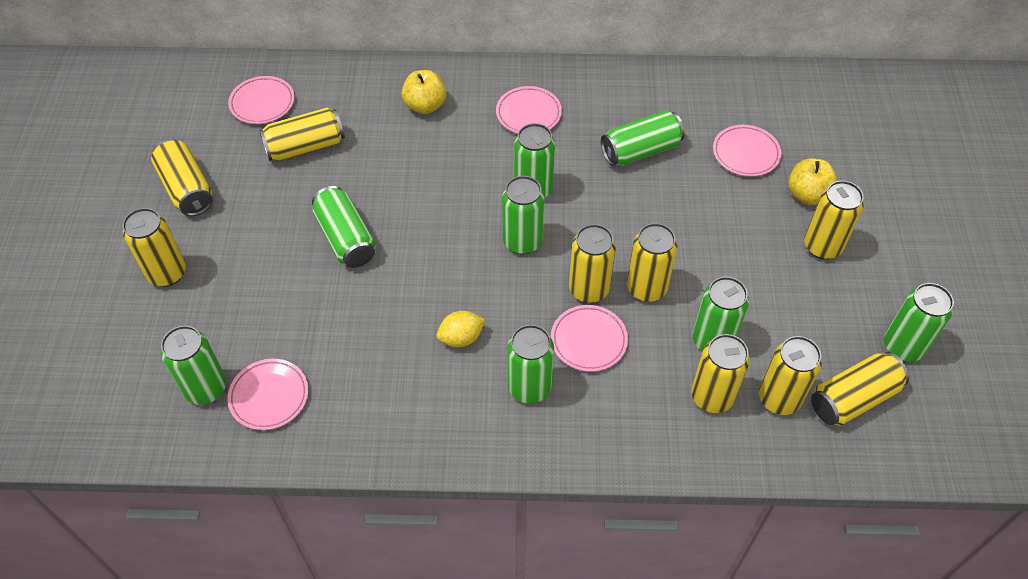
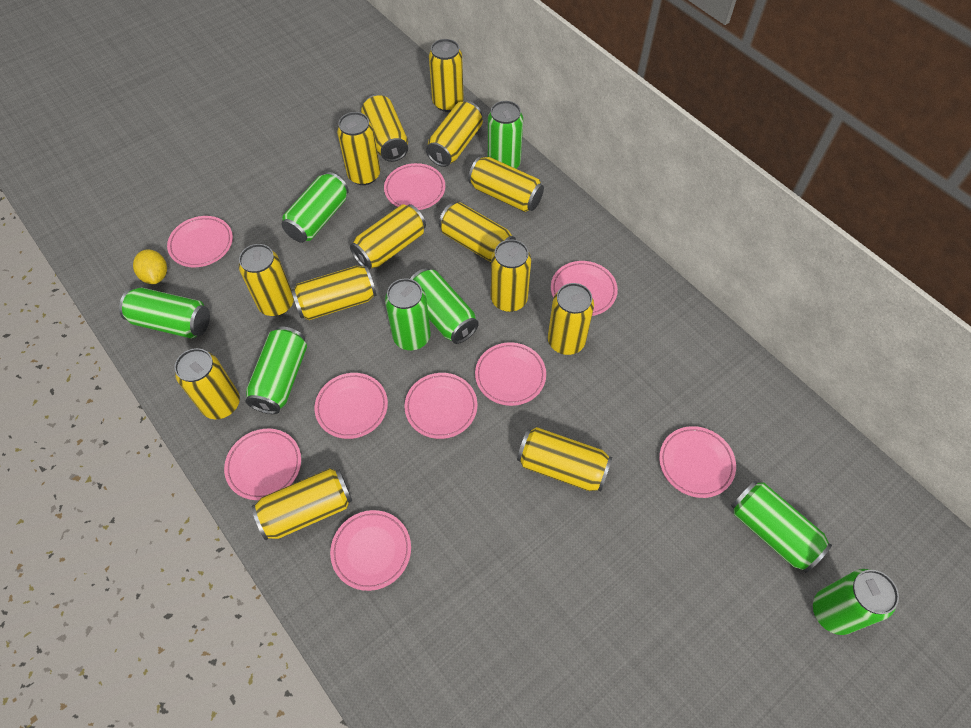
pink plate: 5 -> 9
yellow apple: 2 -> 0
yellow can: 9 -> 14

